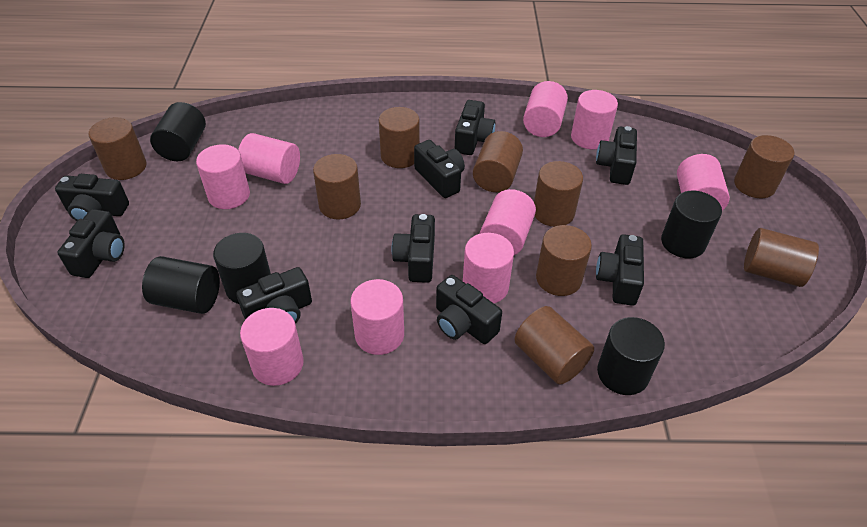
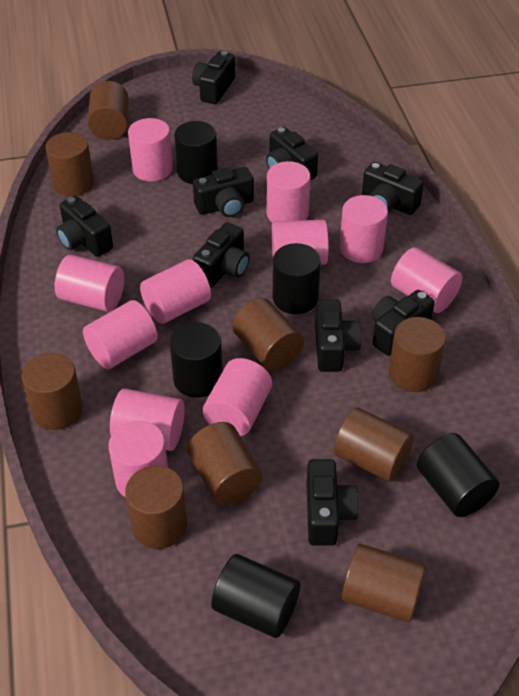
pink cylinder: 9 -> 11

